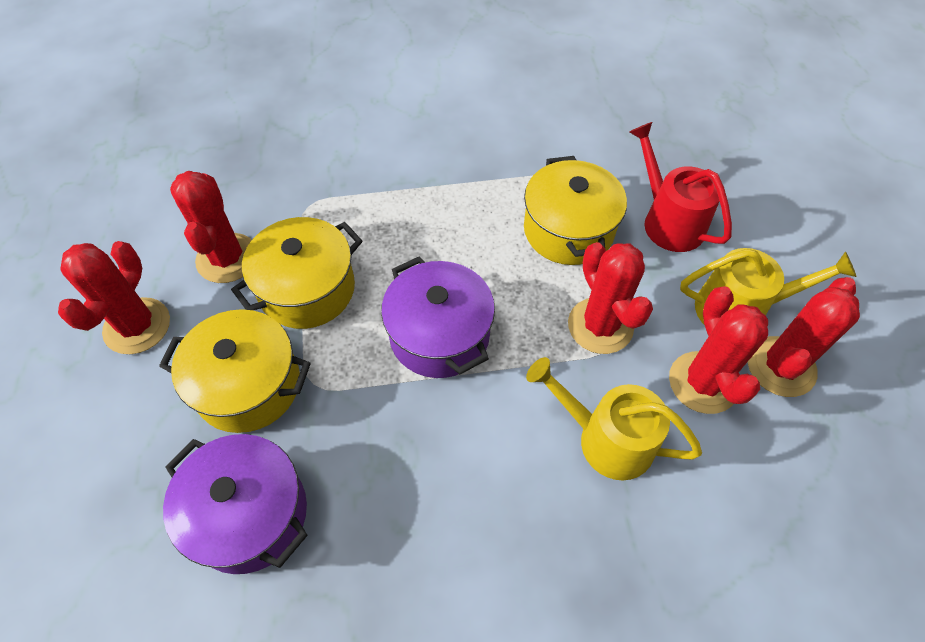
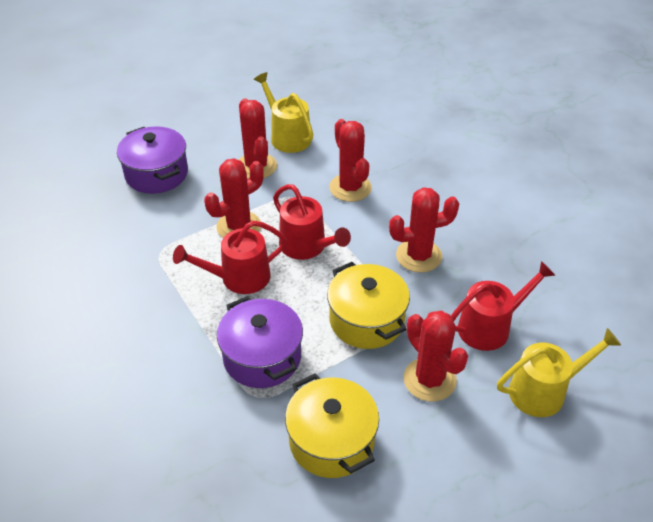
red watering can: 1 -> 3
yellow pot: 3 -> 2

